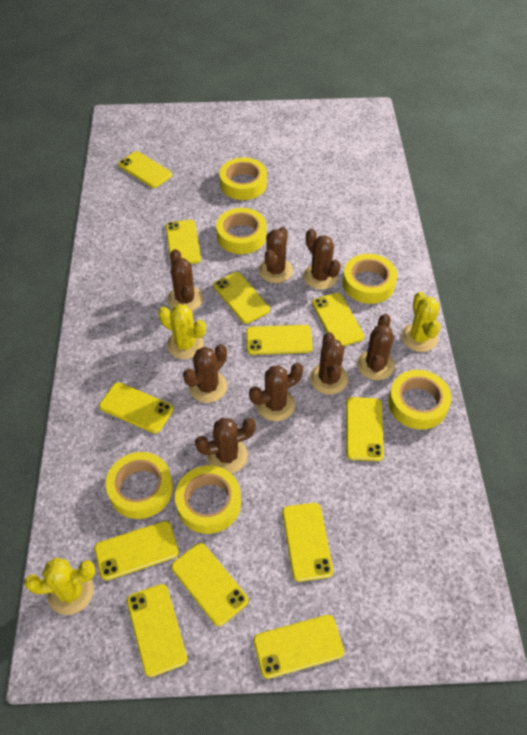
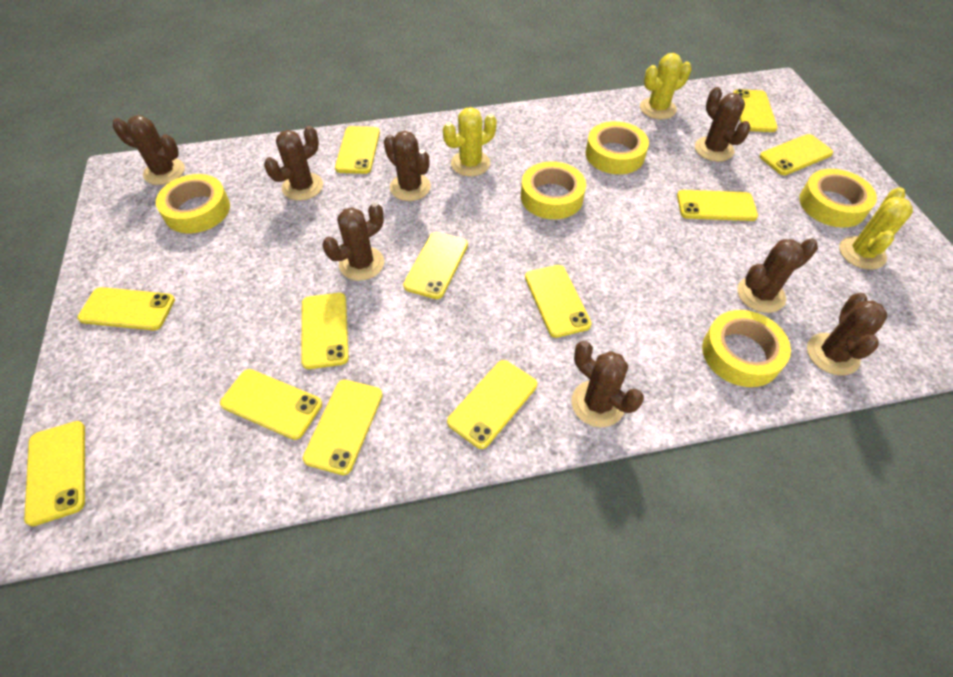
yellow tape: 6 -> 5

